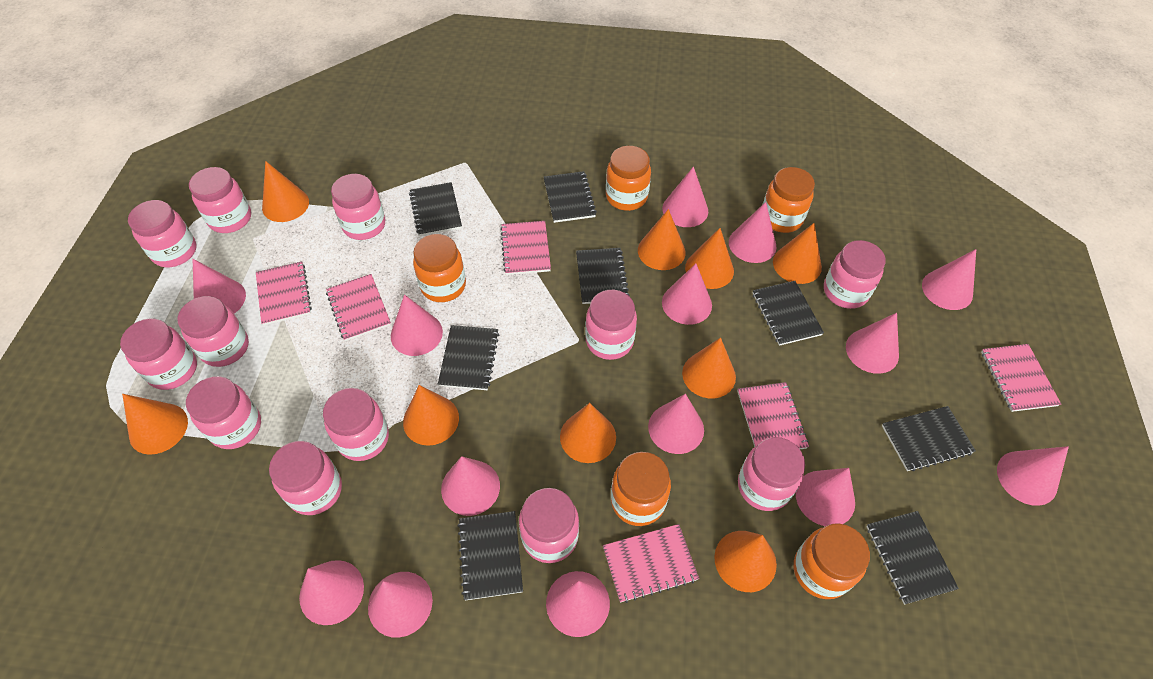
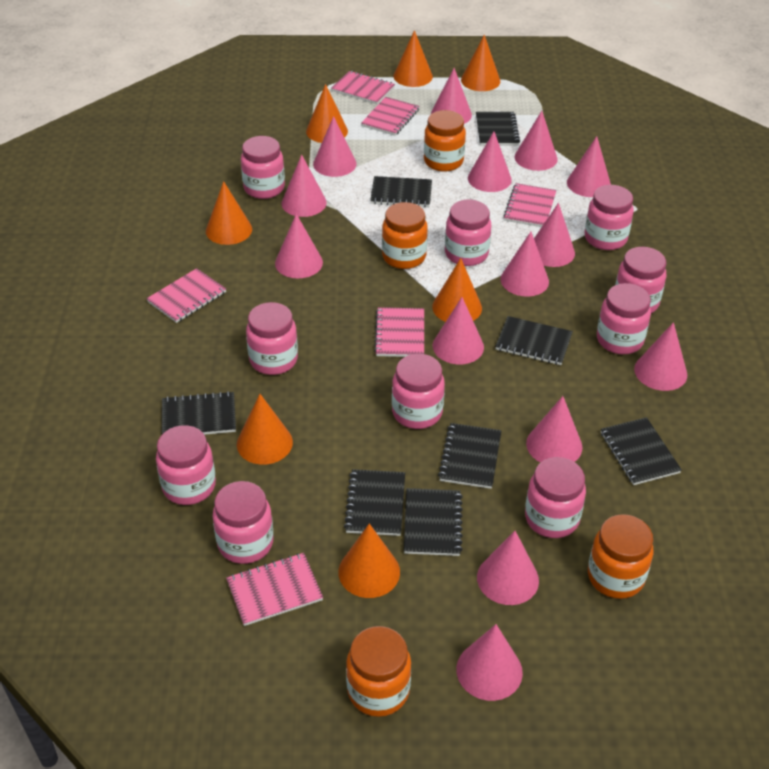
orange cone: 9 -> 7
orange jar: 5 -> 4
pink jar: 12 -> 10

